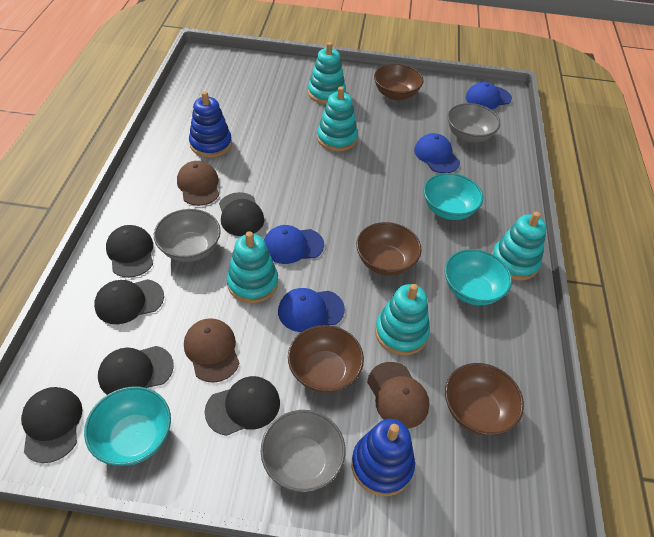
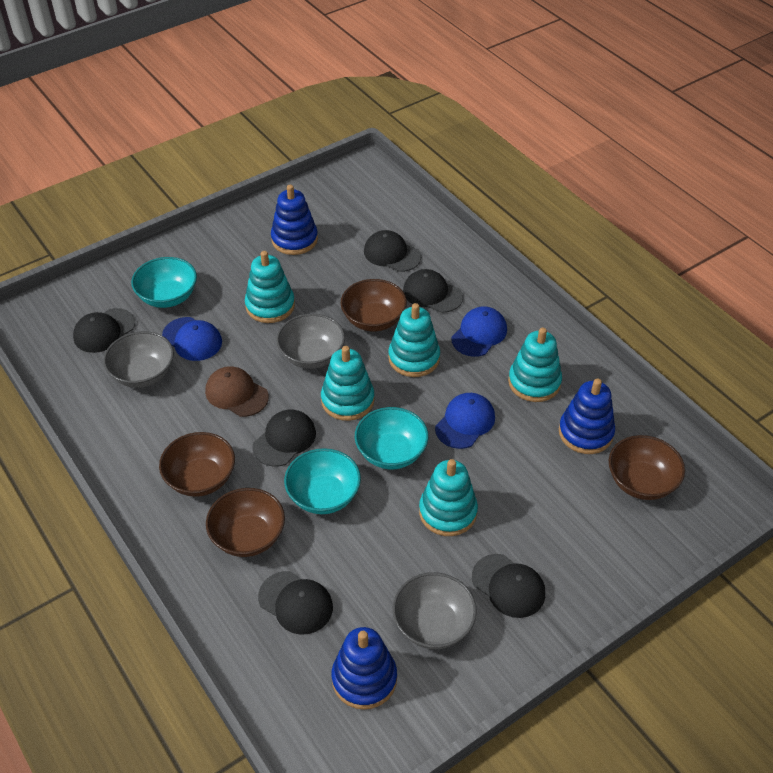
blue cap: 4 -> 3
blue stacking toy: 2 -> 3
brown cap: 3 -> 1

